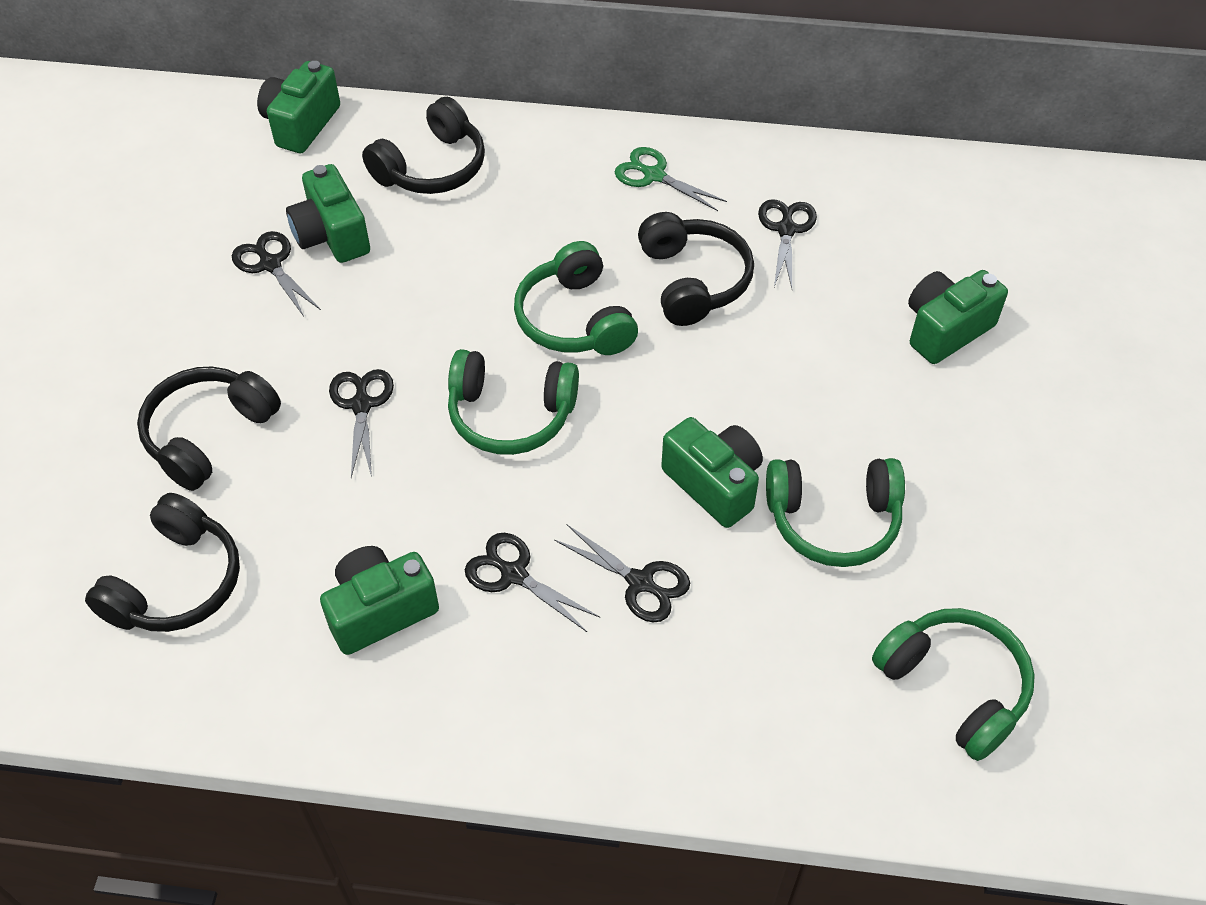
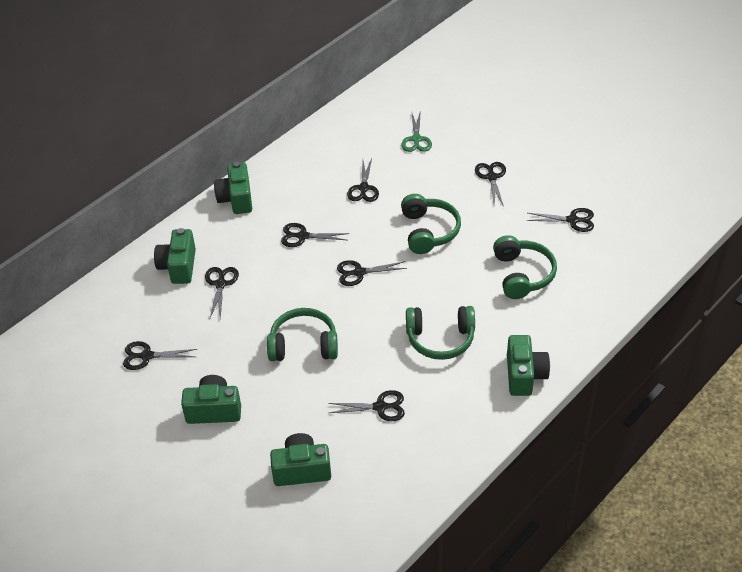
black headphones: 4 -> 0
black scissors: 5 -> 8

